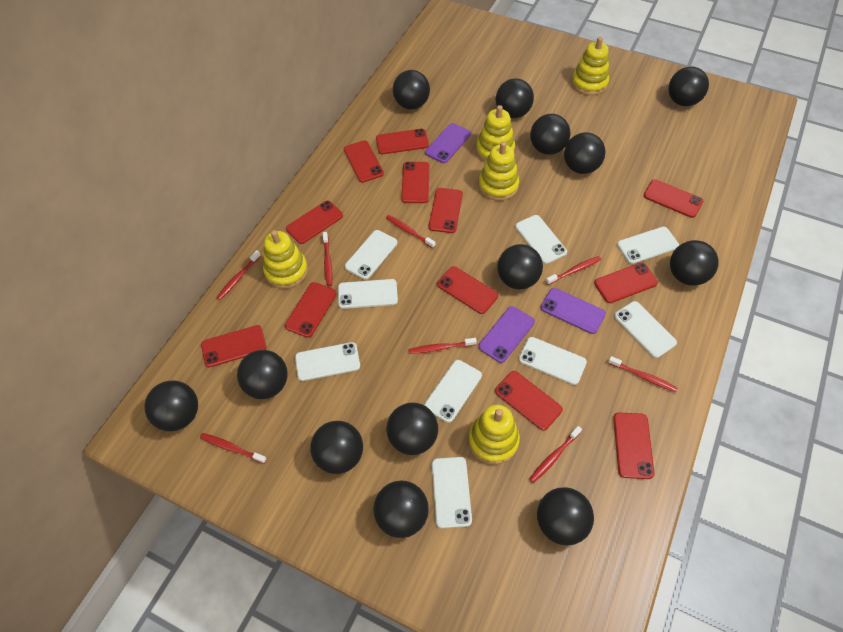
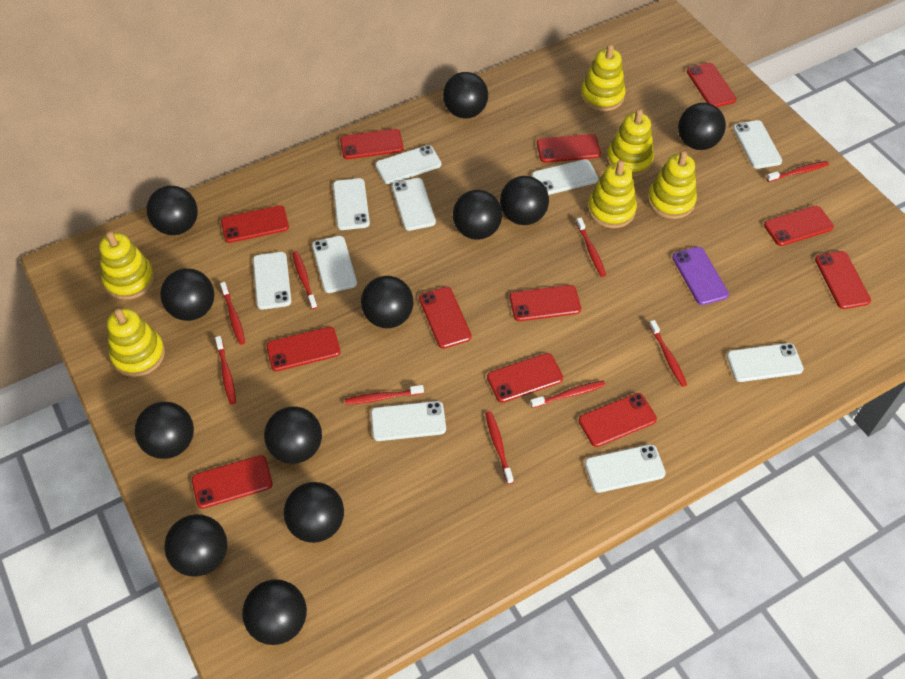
black ball: 13 -> 12
purple phone: 3 -> 1
red toothbrush: 8 -> 9
white phone: 9 -> 10
yellow stacking toy: 5 -> 6

